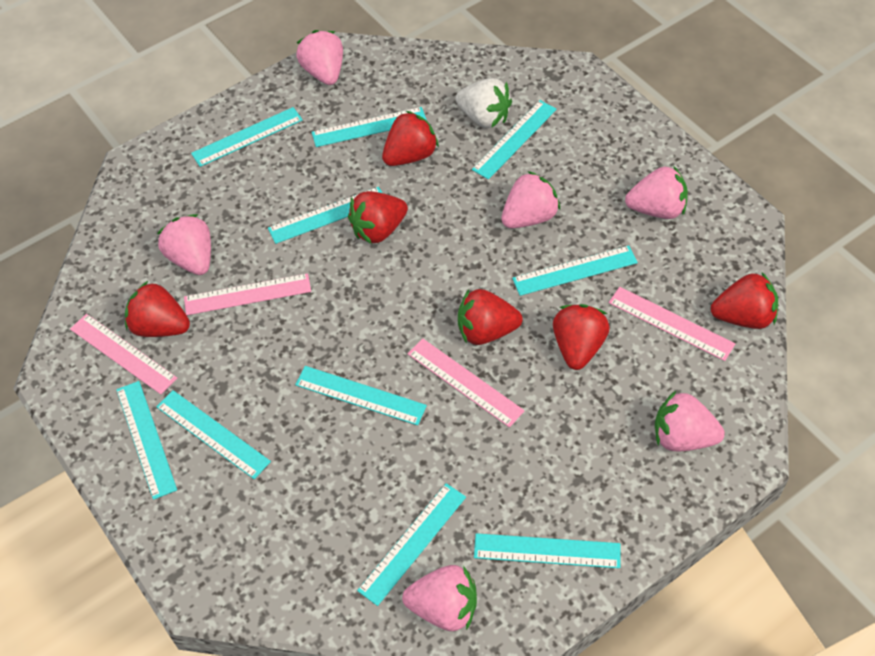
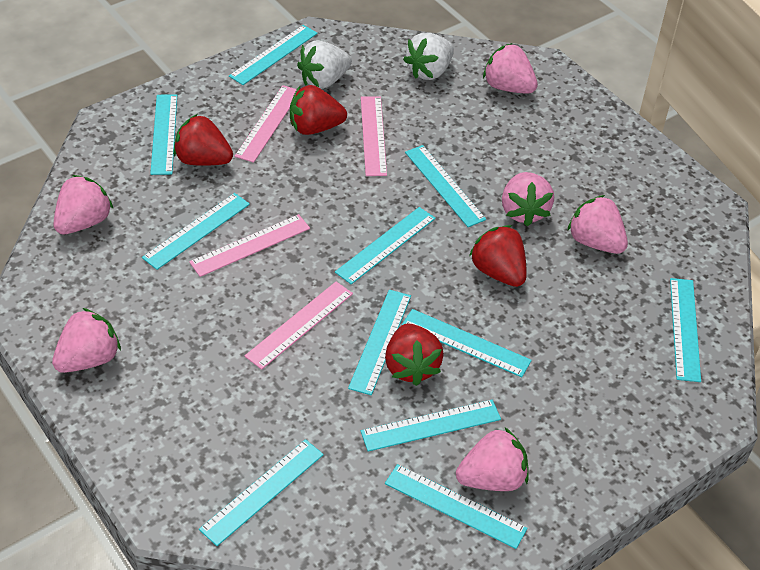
red strawberry: 6 -> 4
turquoise ruler: 10 -> 11
white strawberry: 1 -> 2

